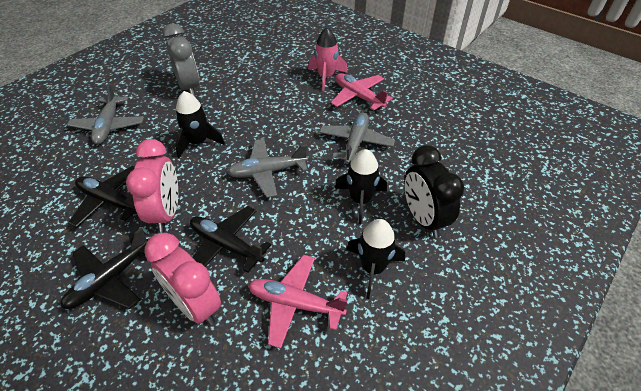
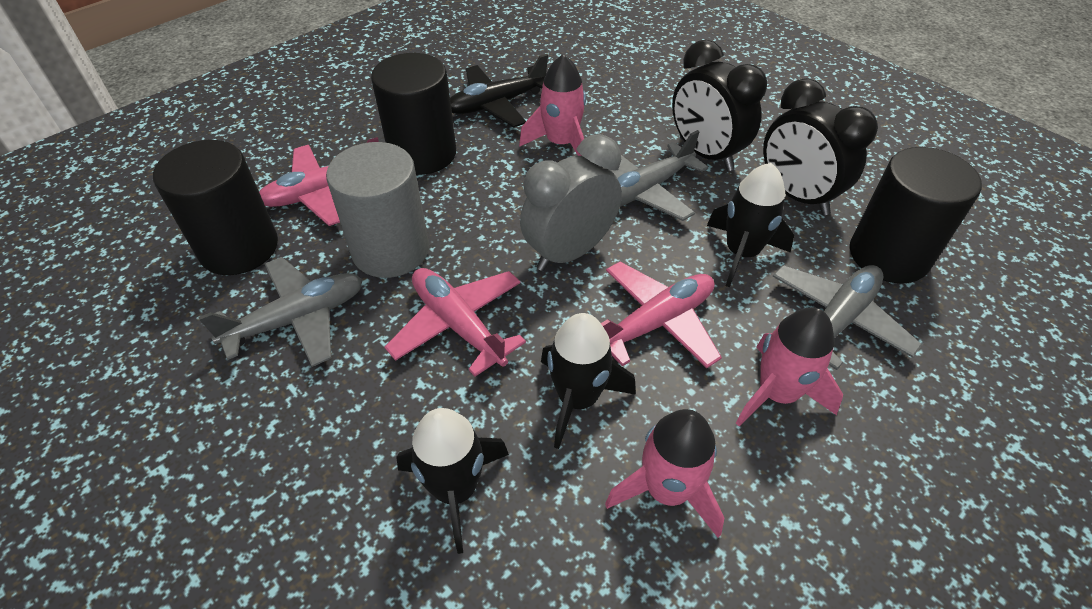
black clock: 1 -> 2
black cylinder: 0 -> 3
black plane: 3 -> 1
grey cylinder: 0 -> 1
pink clock: 2 -> 0
pink plane: 2 -> 3
pink rocket: 1 -> 3

